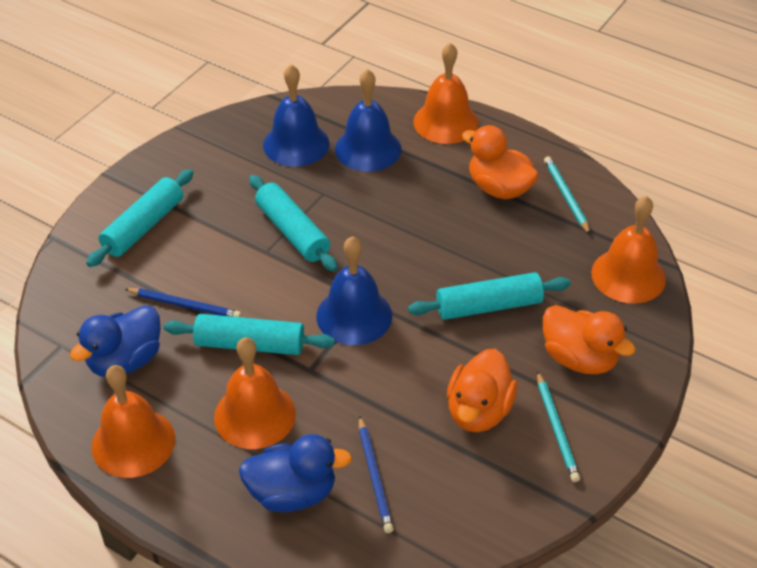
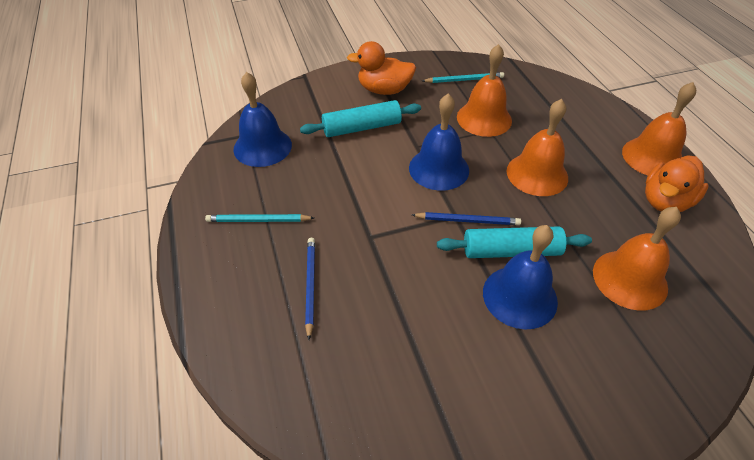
blue duck: 2 -> 0
orange duck: 3 -> 2
turquoise rolling pin: 4 -> 2

